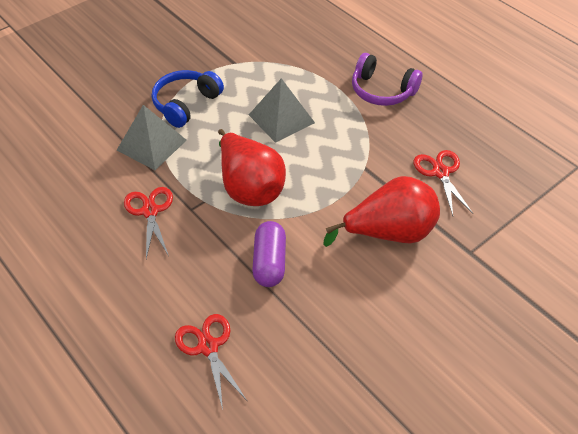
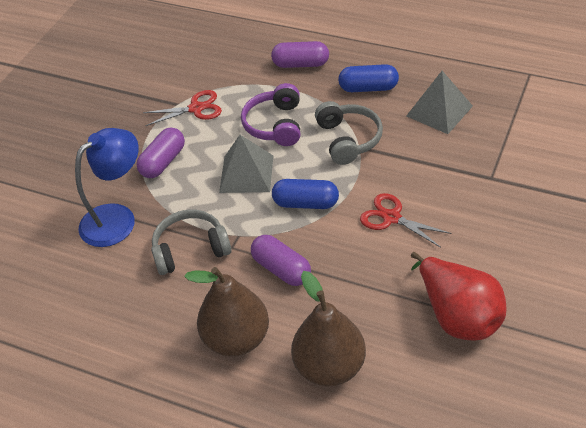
blue capsule: 0 -> 2
blue headphones: 1 -> 0
blue lamp: 0 -> 1
brown pear: 0 -> 2
grey headphones: 0 -> 2
purple capsule: 1 -> 3
red pear: 2 -> 1
red scissors: 3 -> 2

